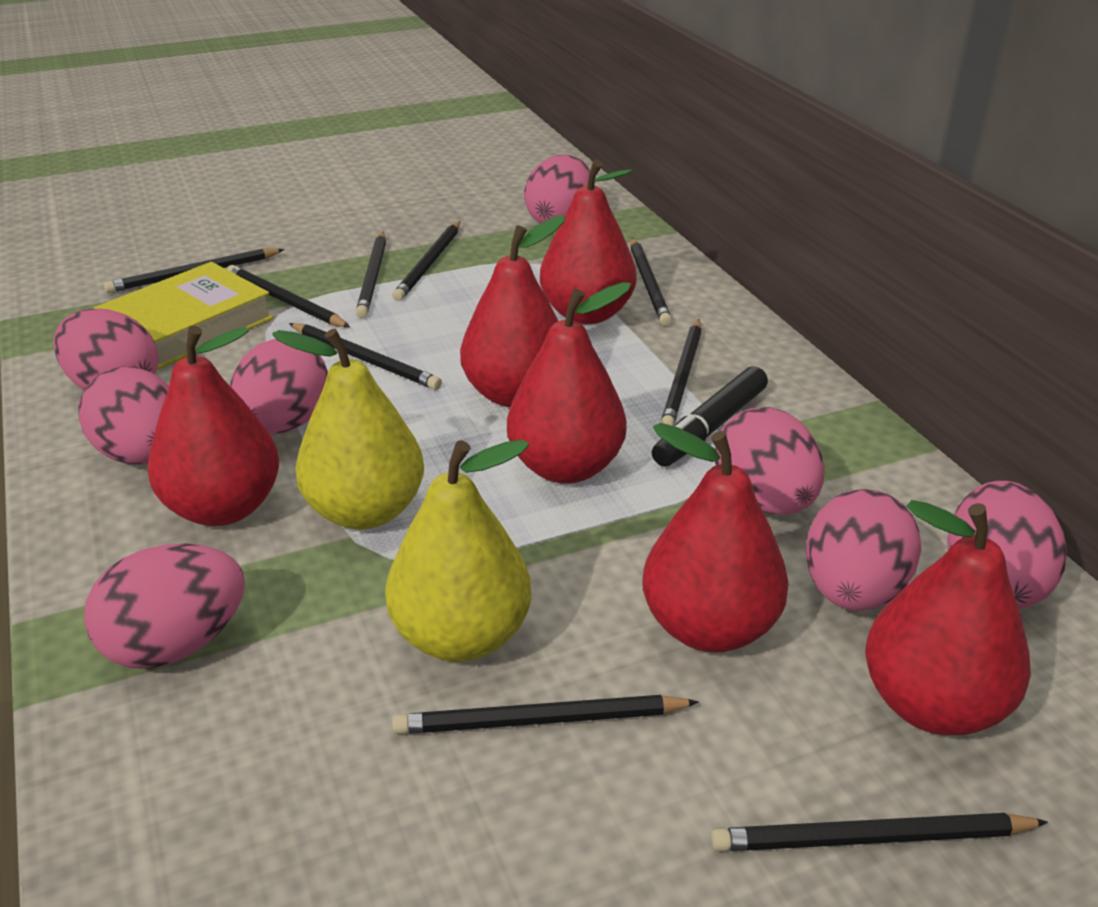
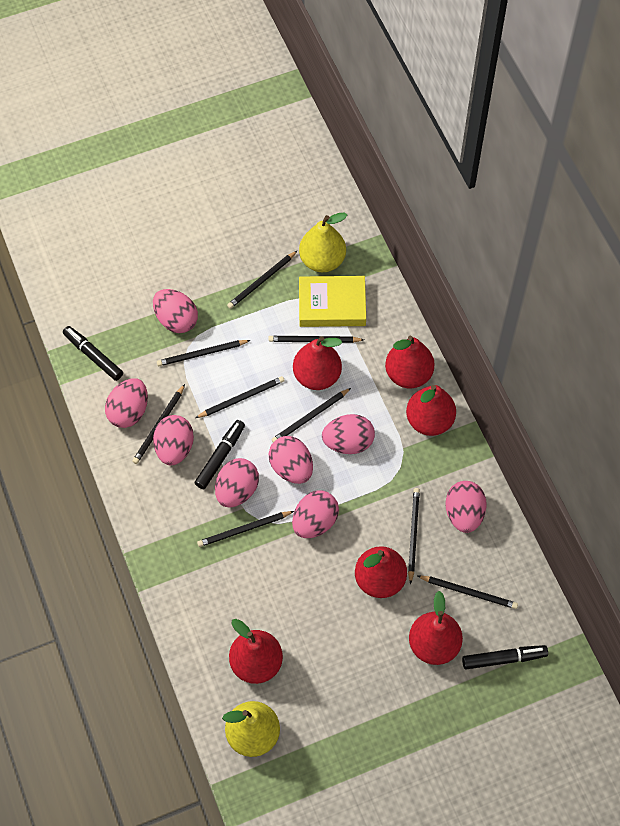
black marker: 1 -> 3

